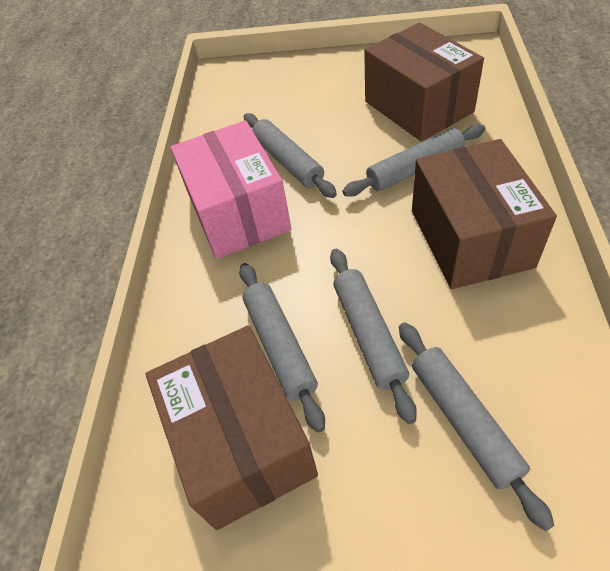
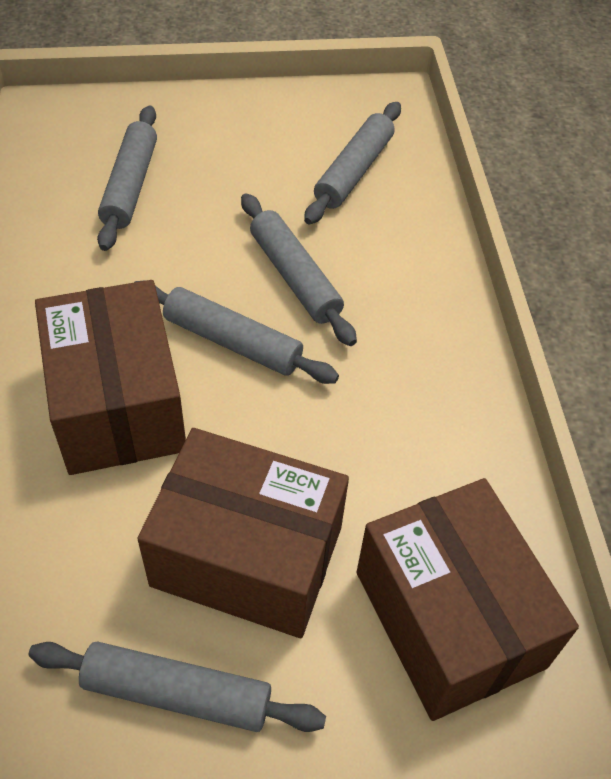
pink box: 1 -> 0

